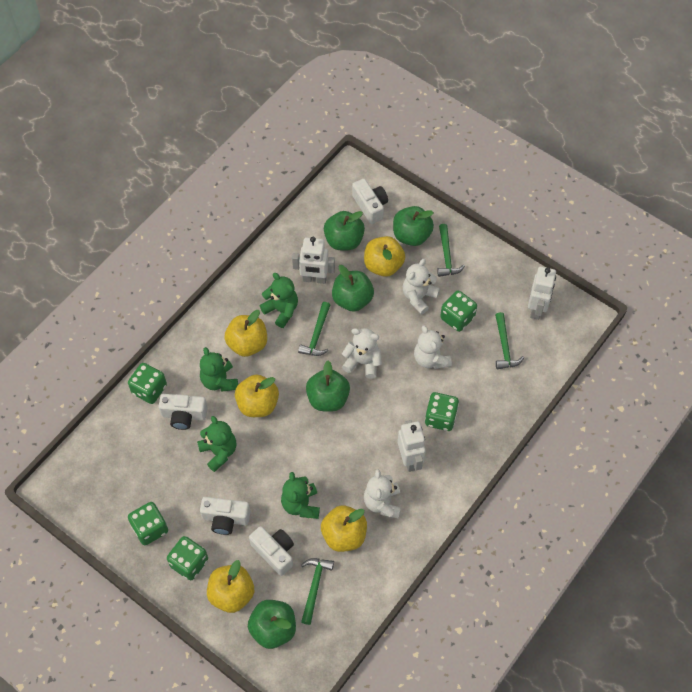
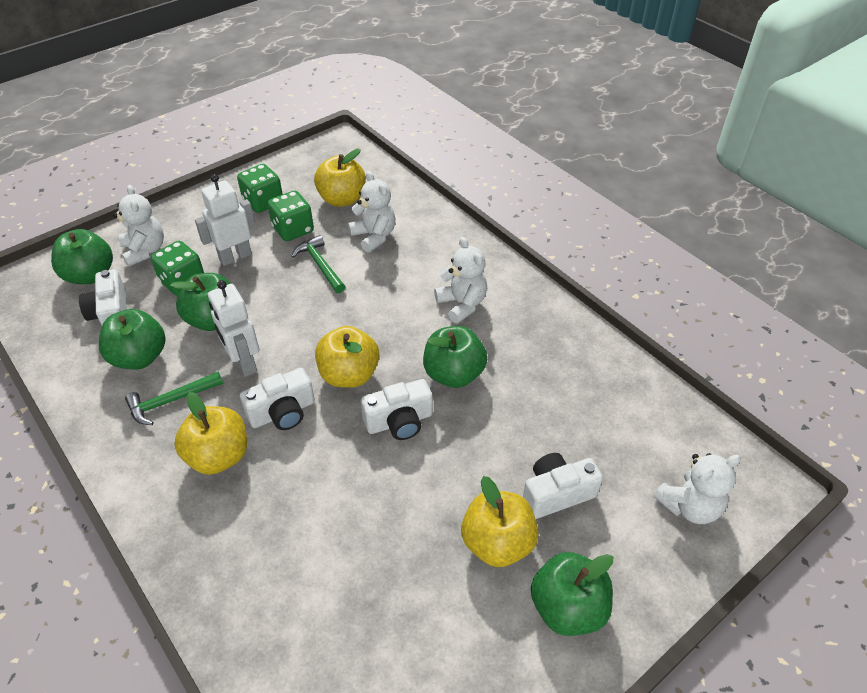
green dice: 5 -> 3
green hammer: 4 -> 2
green teddy bear: 4 -> 0
white robot: 3 -> 2
yellow apple: 5 -> 4

